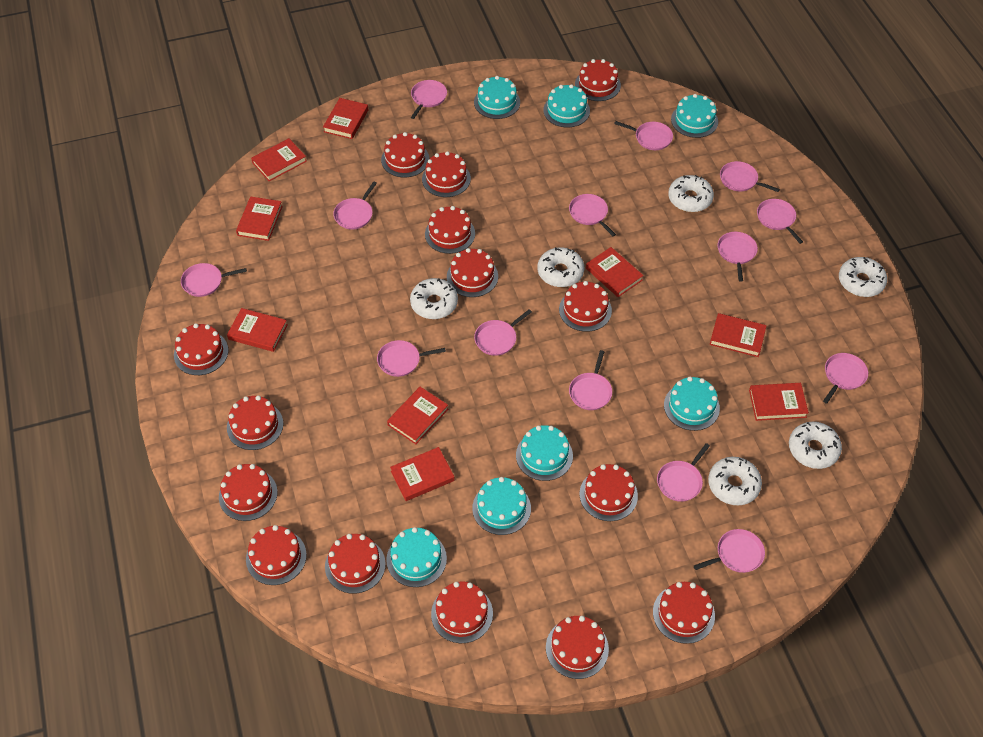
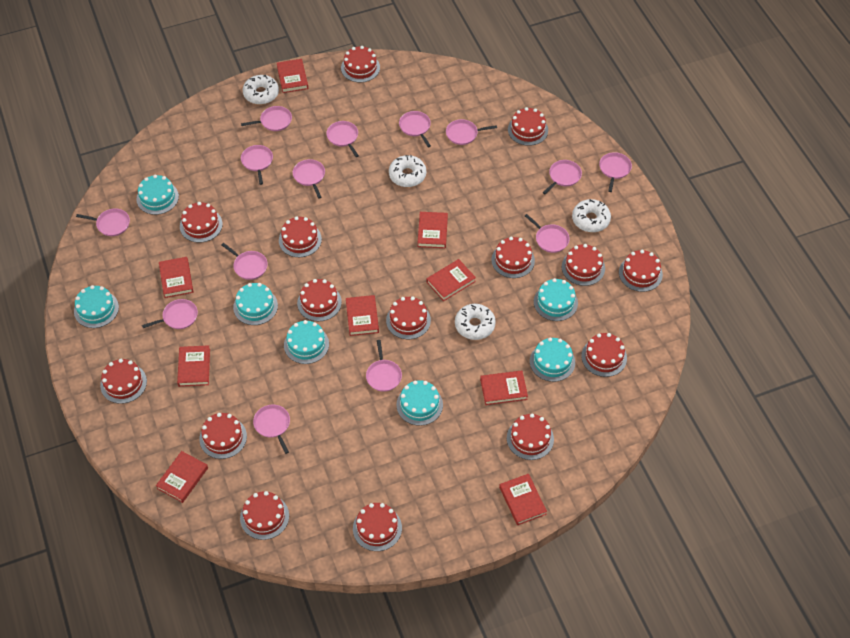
white donut: 6 -> 4

